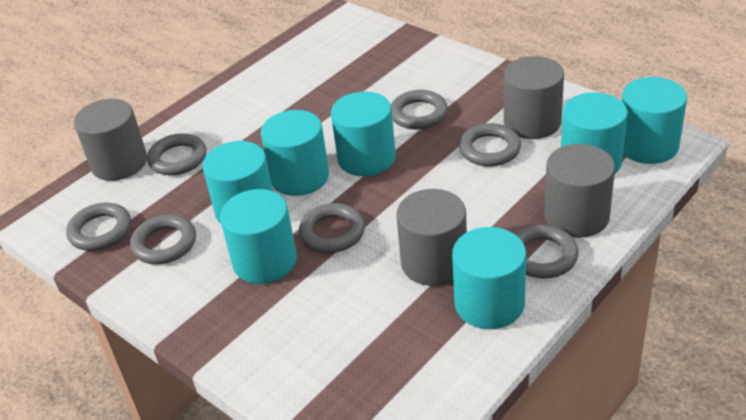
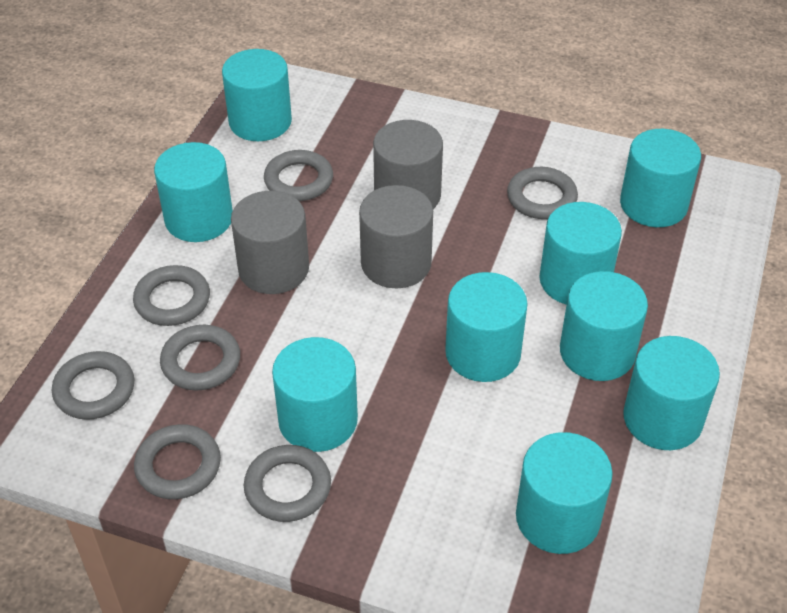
grey cylinder: 4 -> 3
turquoise cylinder: 7 -> 9

